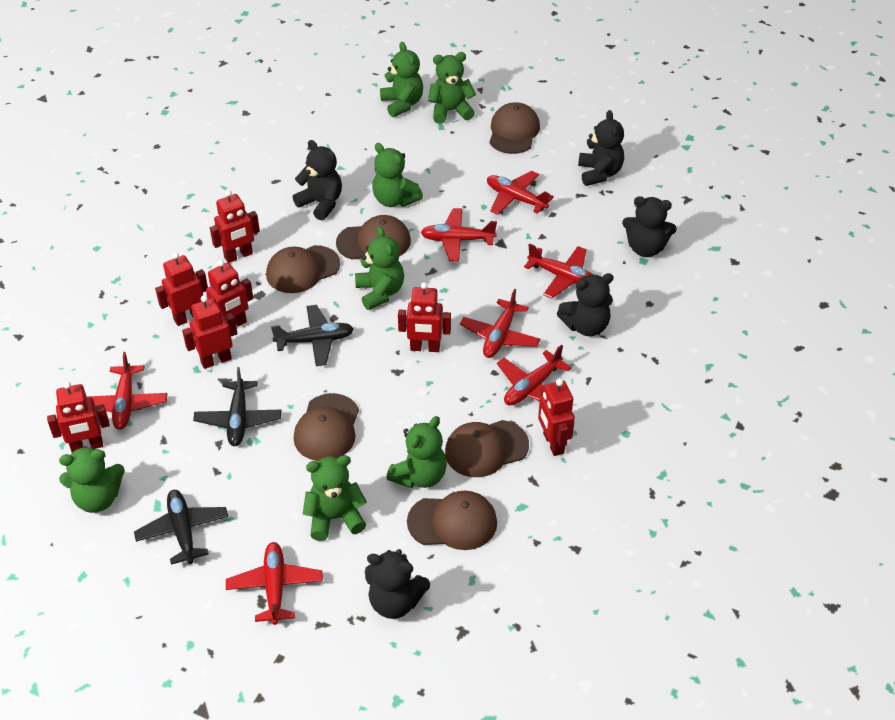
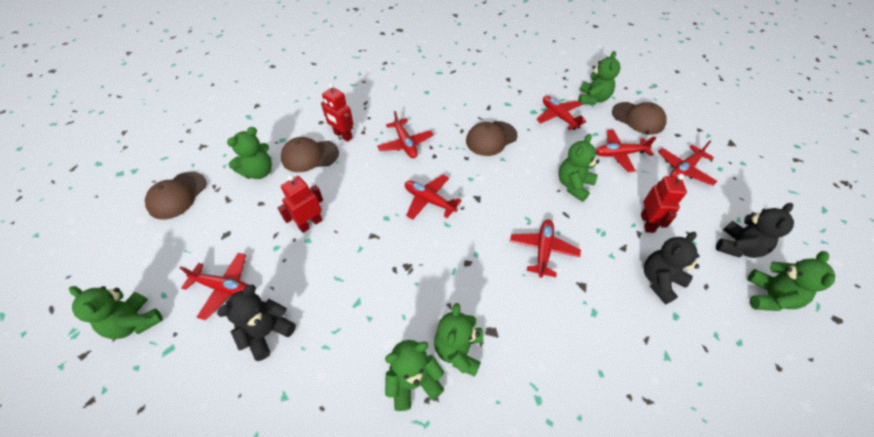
black plane: 3 -> 0
black teddy bear: 5 -> 3
brown cap: 6 -> 4
red robot: 7 -> 3

